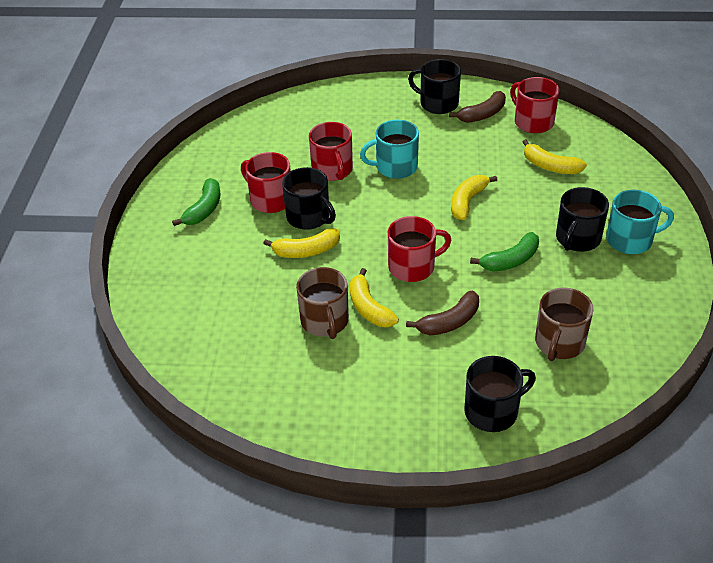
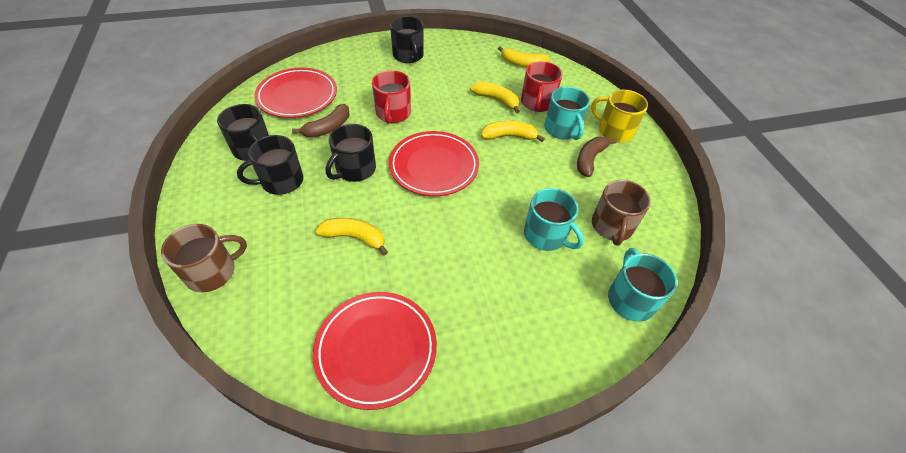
green banana: 2 -> 0
red mug: 4 -> 2
red plate: 0 -> 3
turquoise mug: 2 -> 3
yellow mug: 0 -> 1

